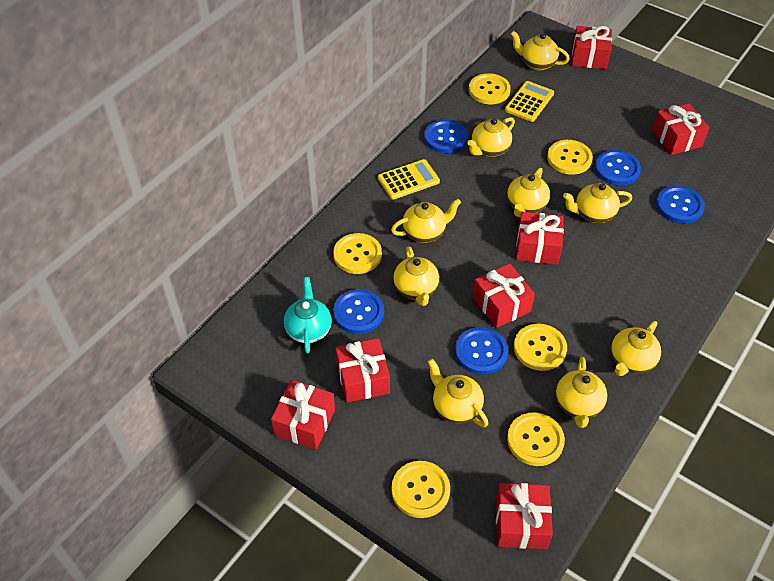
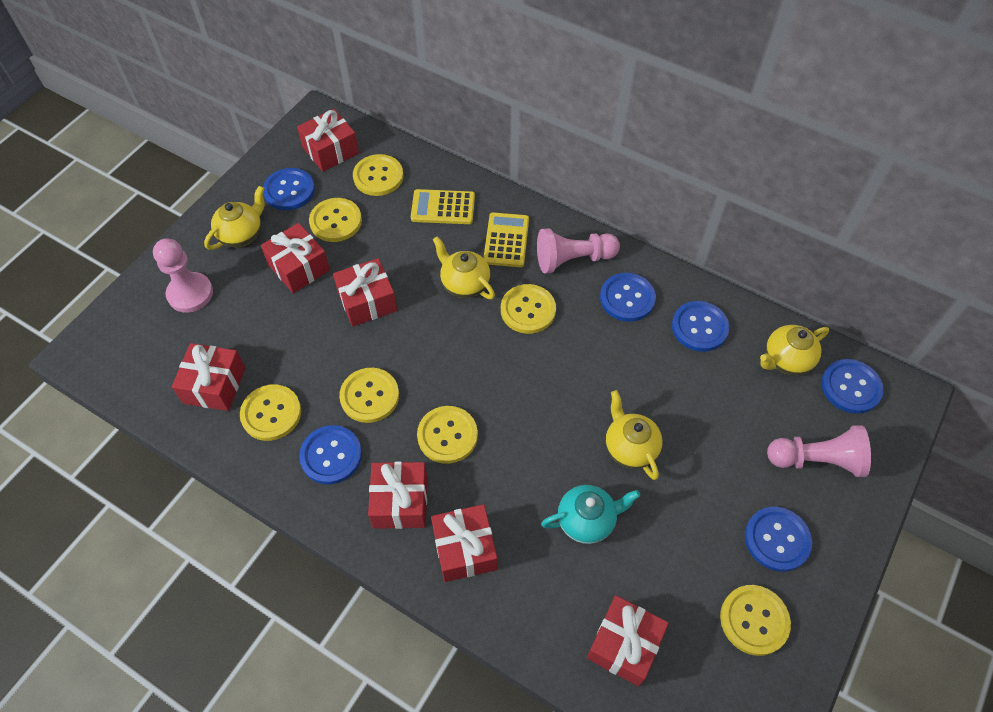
blue button: 5 -> 6
pink pawn: 0 -> 3
yellow button: 6 -> 7
yellow teapot: 9 -> 4

